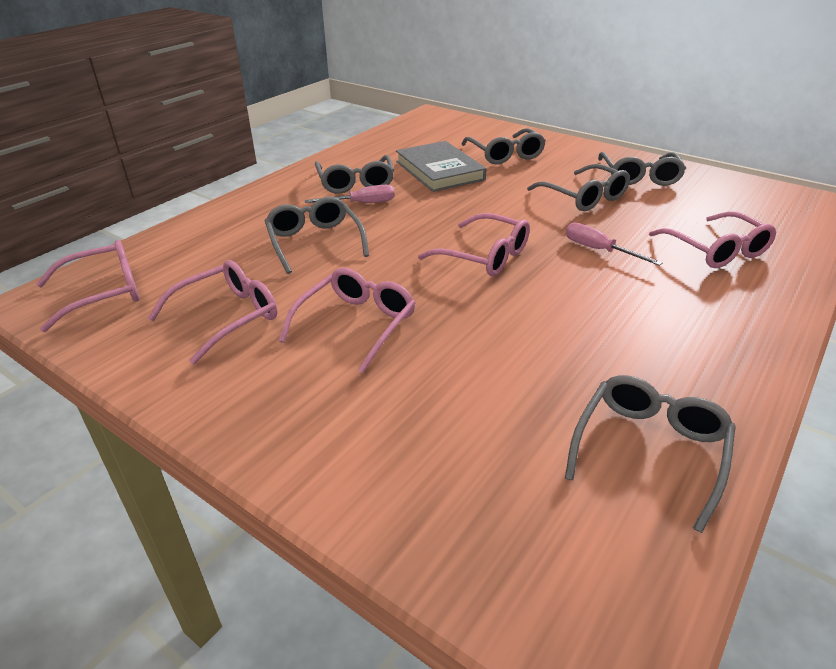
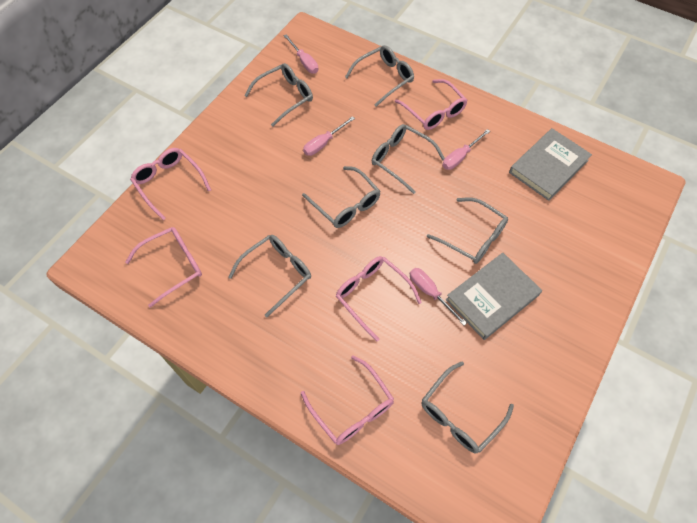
grey book: 1 -> 2
grey glasses: 6 -> 7
pink screwdriver: 2 -> 4

